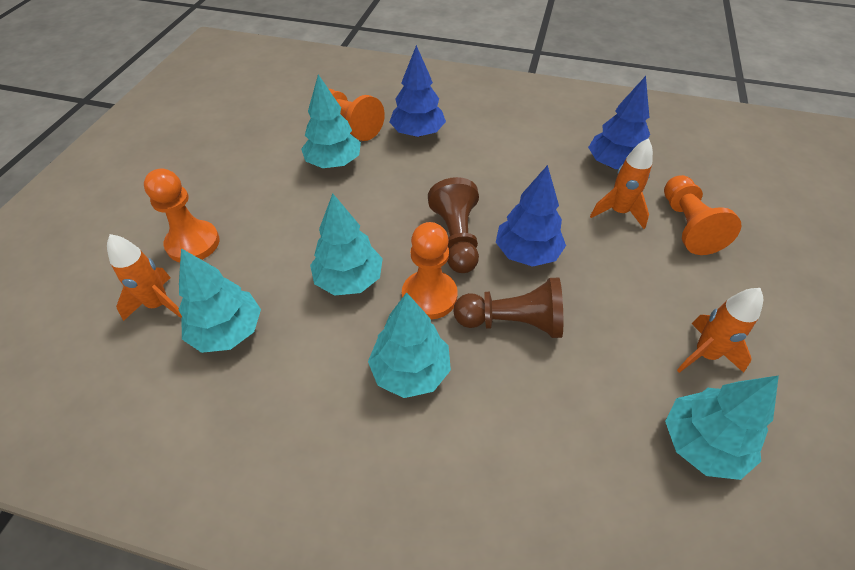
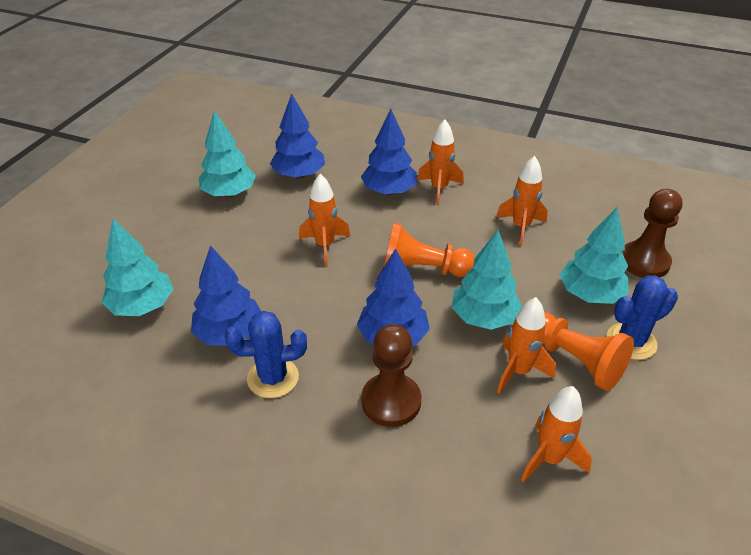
blue cactus: 0 -> 2
blue tree: 3 -> 4
orange pawn: 4 -> 2
orange rocket: 3 -> 5
turquoise tree: 5 -> 4

